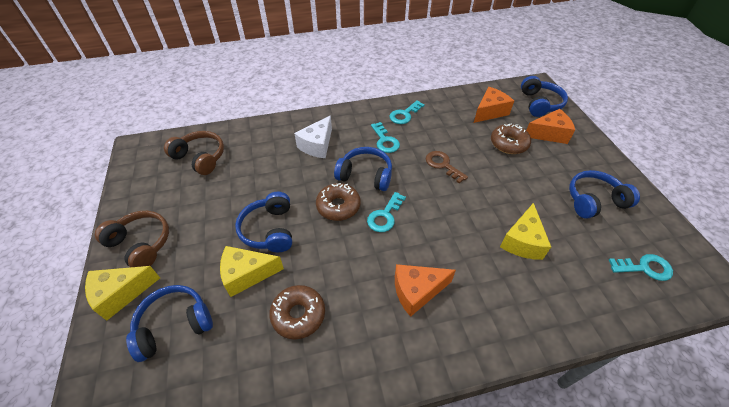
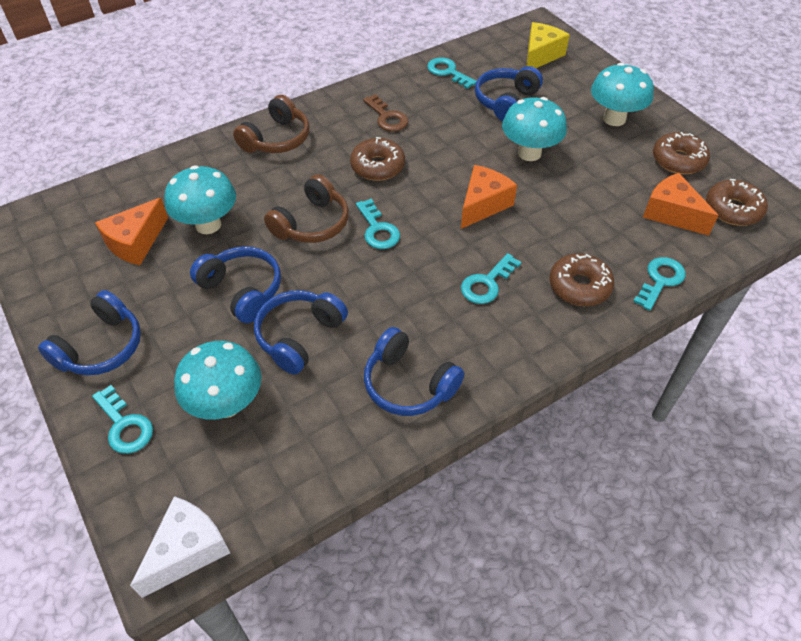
brown donut: 3 -> 4
turquoise key: 4 -> 5
turquoise mushroom: 0 -> 4
yellow cheese: 3 -> 1

